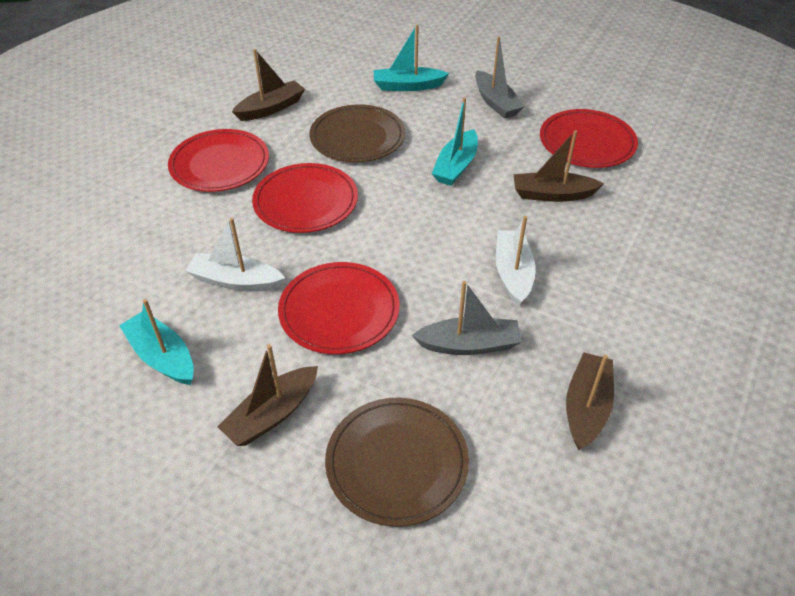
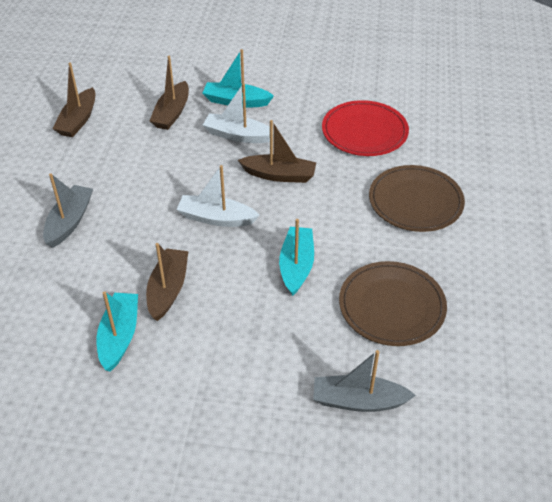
red plate: 4 -> 1

